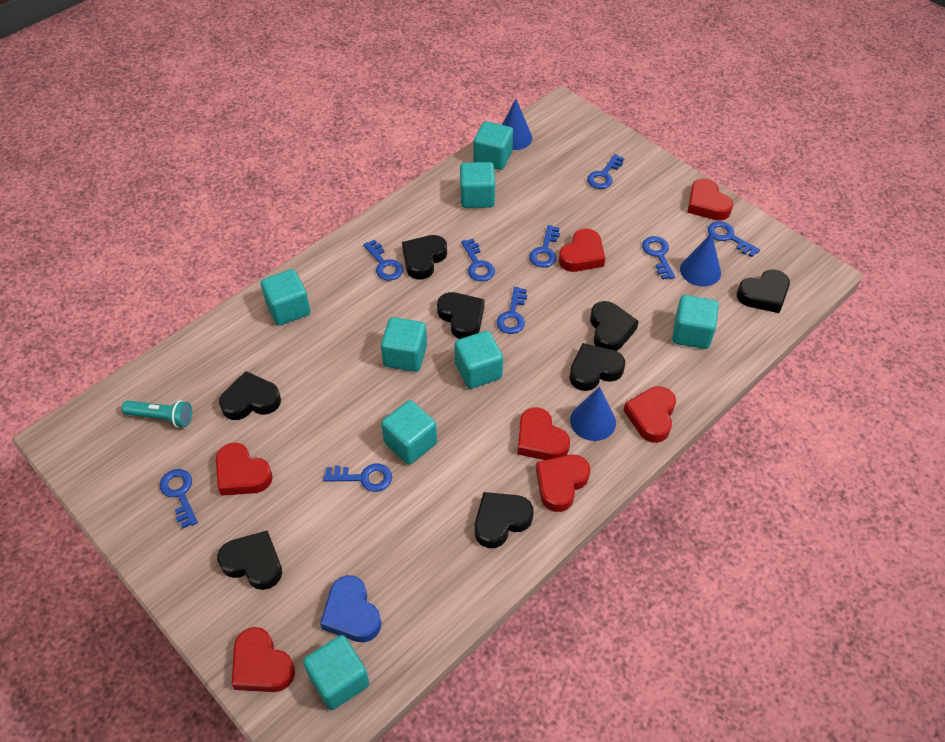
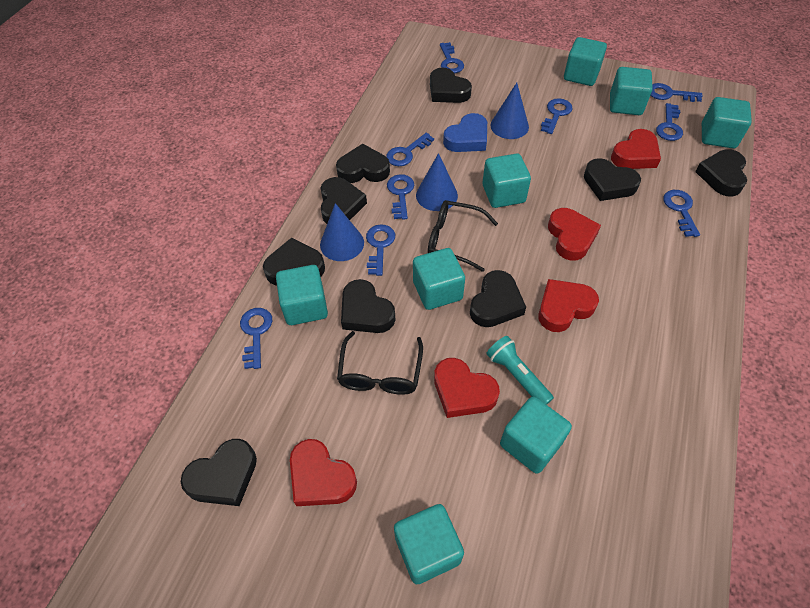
black glasses: 0 -> 2
black heart: 8 -> 9
red heart: 7 -> 5

